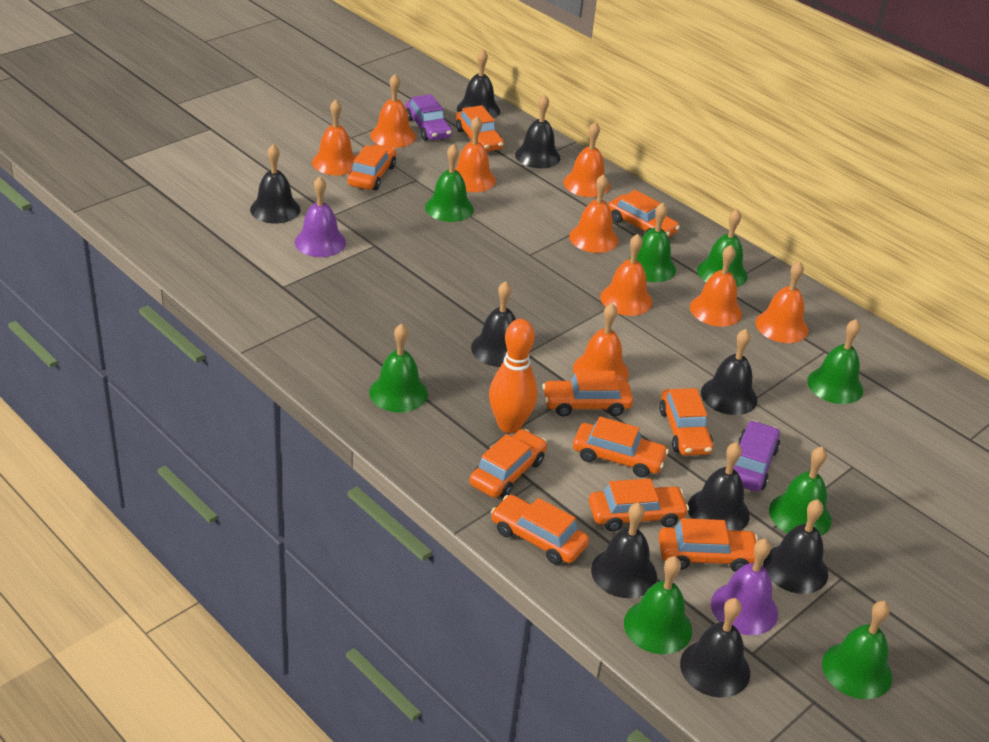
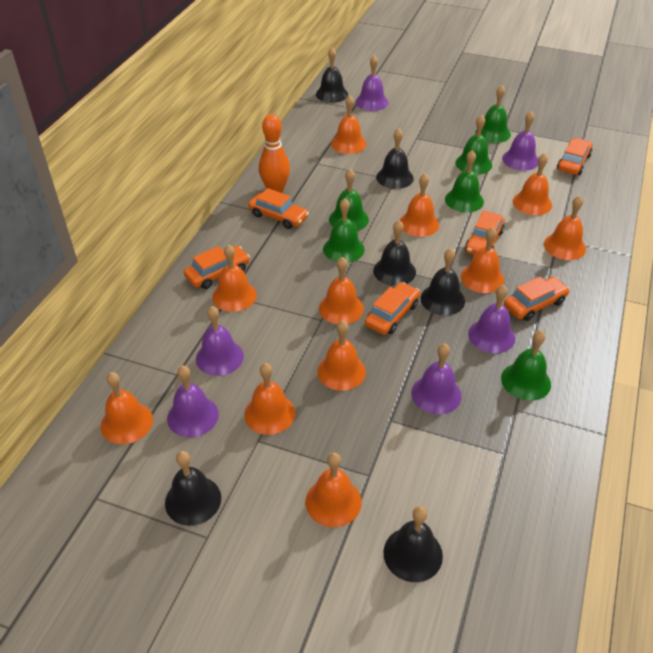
black bell: 9 -> 6
green bell: 8 -> 6
orange bell: 9 -> 11
orange car: 10 -> 6
purple bell: 2 -> 6
purple car: 2 -> 0

